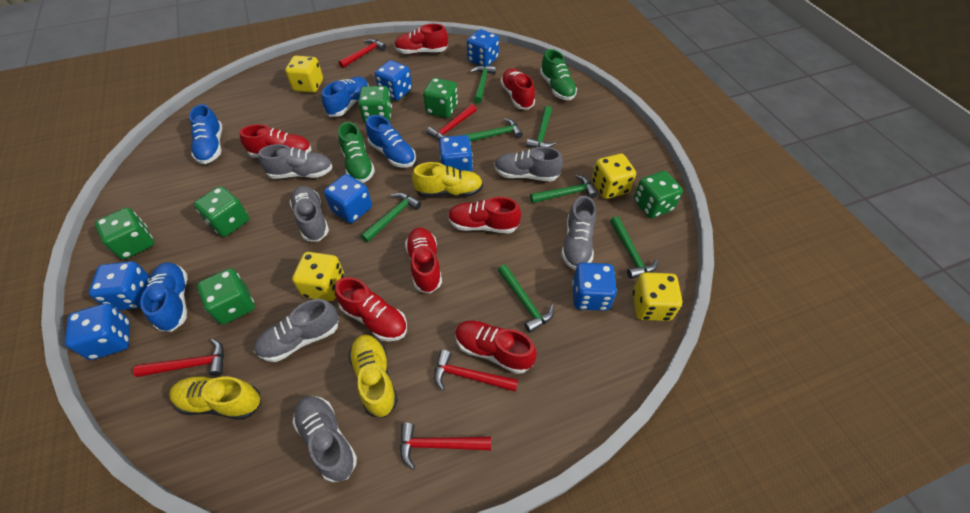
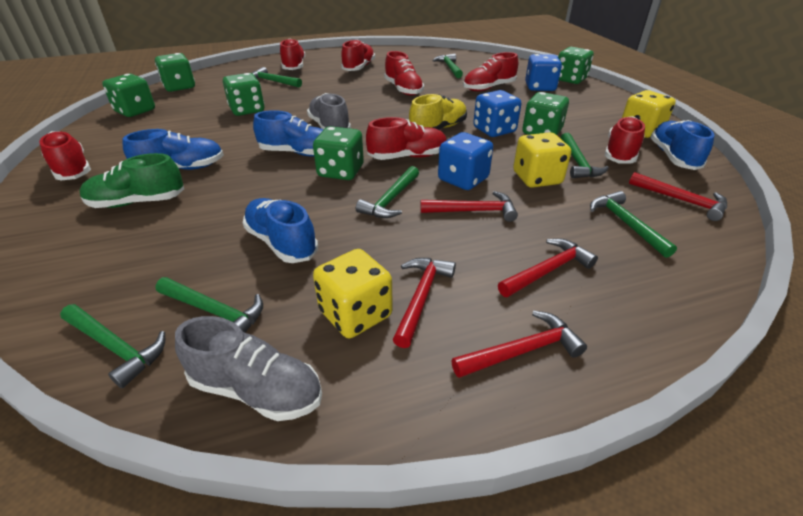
blue dice: 7 -> 3
green shoe: 2 -> 1
grey shoe: 6 -> 2
yellow dice: 4 -> 3
yellow shoe: 3 -> 1

